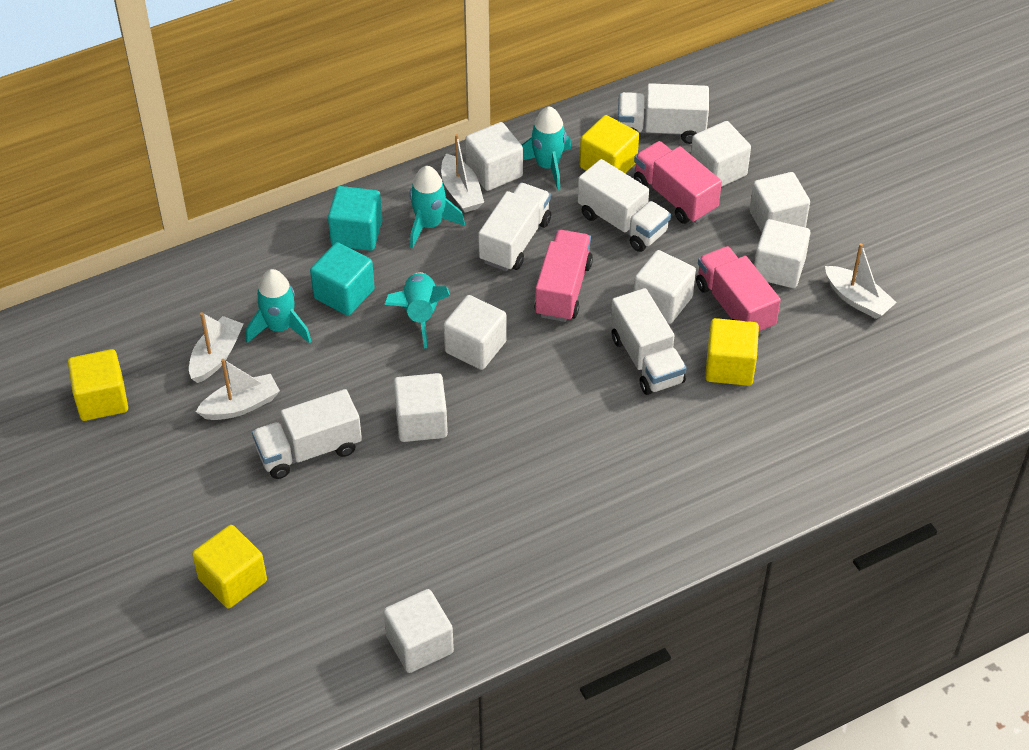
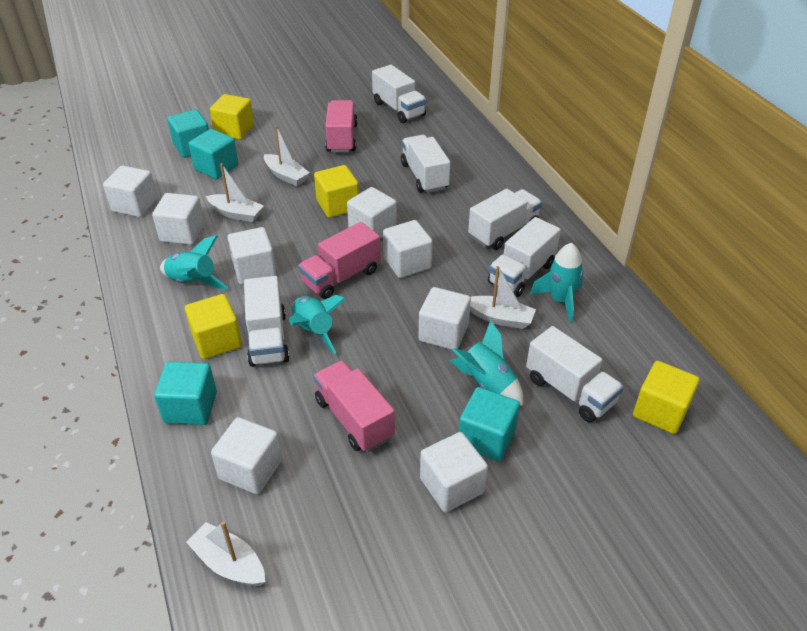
turquoise cube: 2 -> 4
white truck: 5 -> 6

